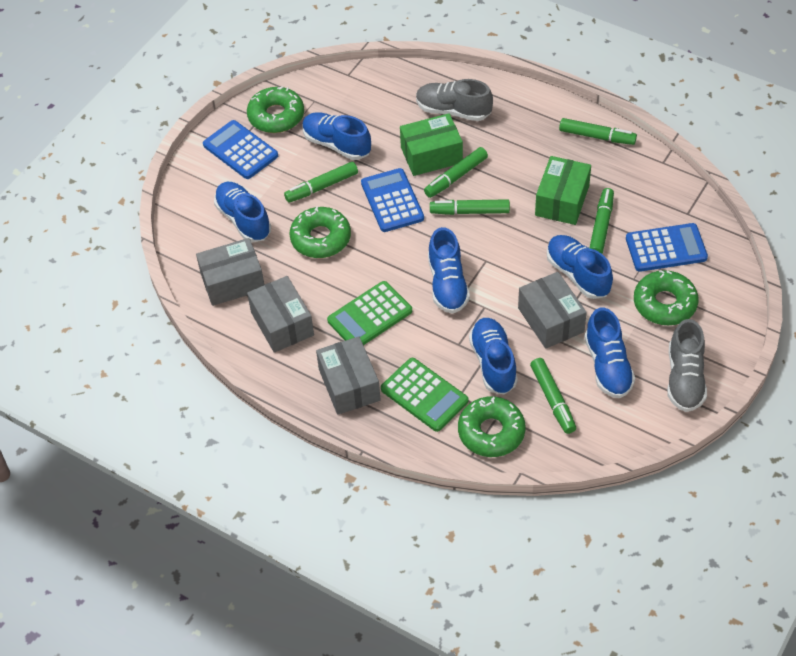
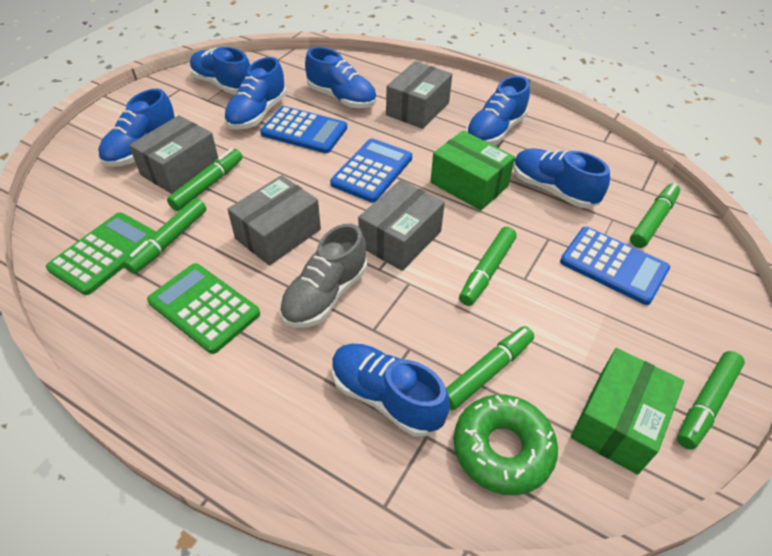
blue shoe: 6 -> 7
green donut: 4 -> 1
grey shoe: 2 -> 1

